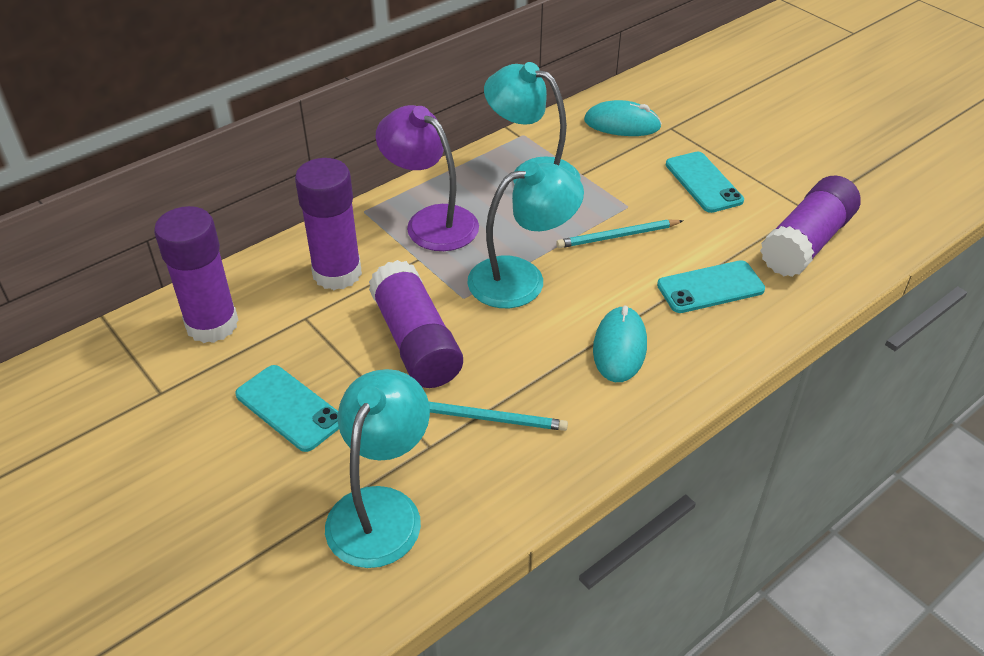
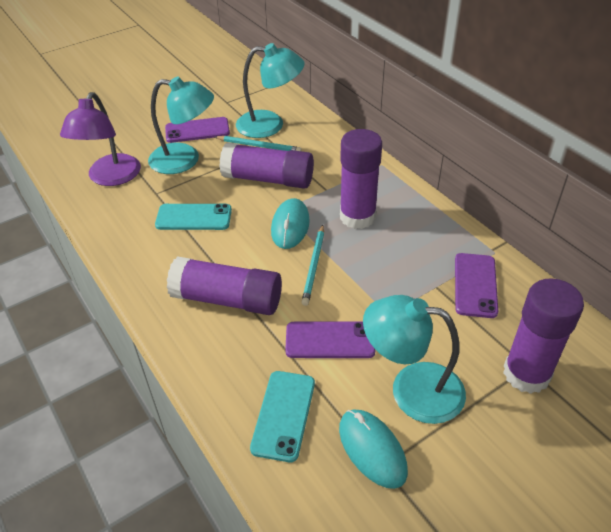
purple phone: 0 -> 3
turquoise phone: 3 -> 2

